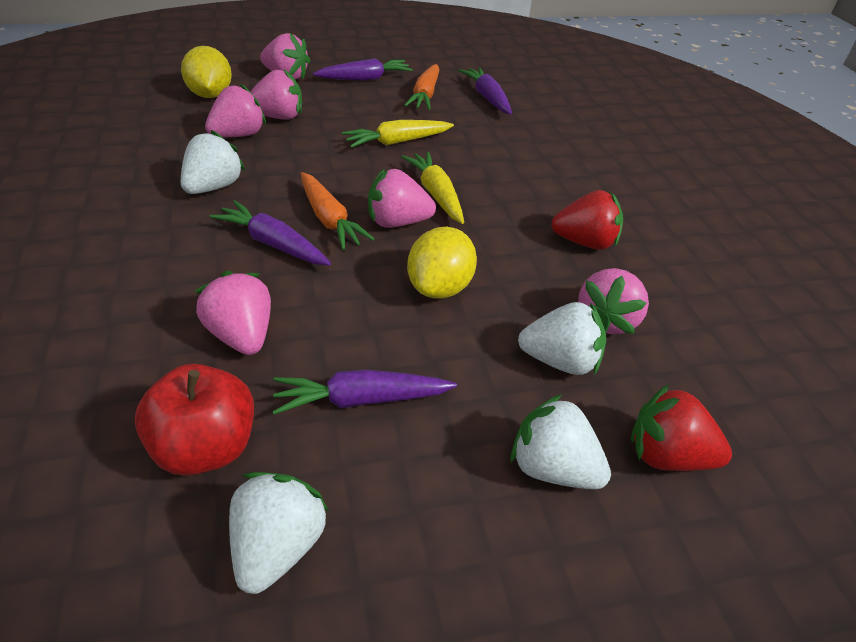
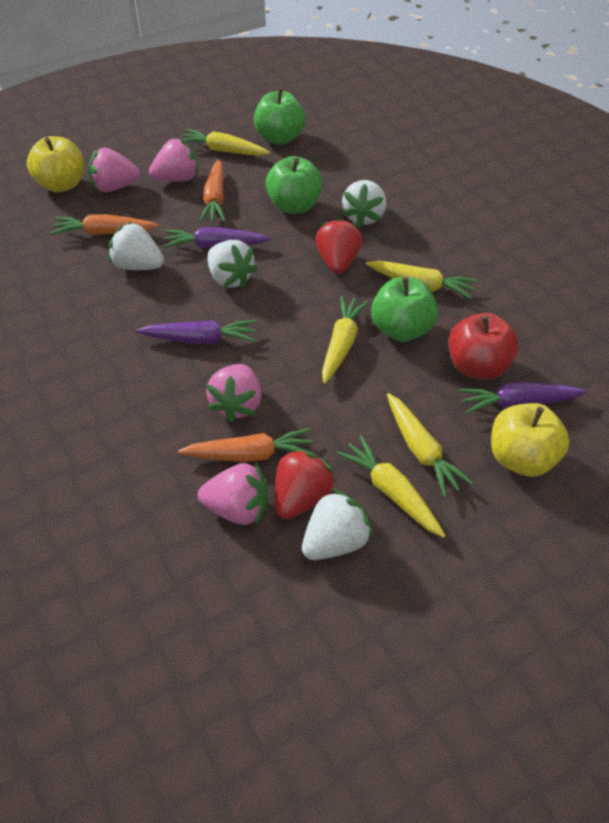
green apple: 0 -> 3
orange carrot: 2 -> 3
pink strawberry: 6 -> 4
purple carrot: 4 -> 3
yellow apple: 0 -> 2
yellow carrot: 2 -> 5
yellow lemon: 2 -> 0

